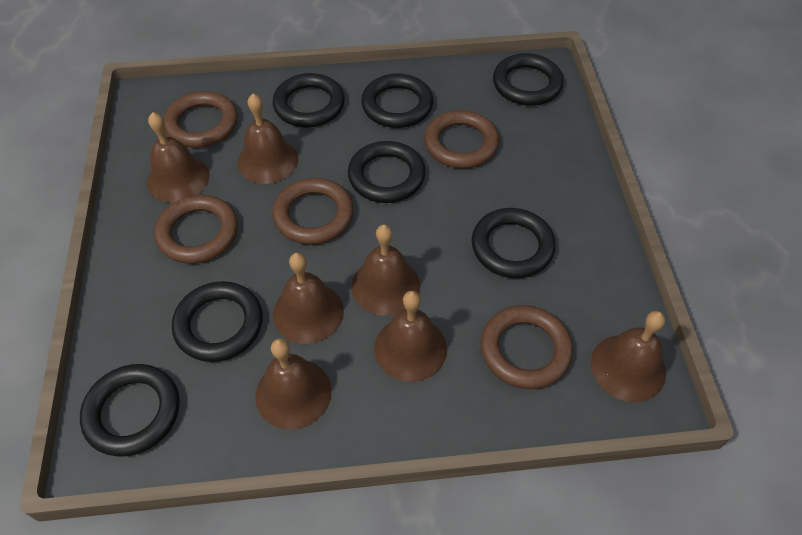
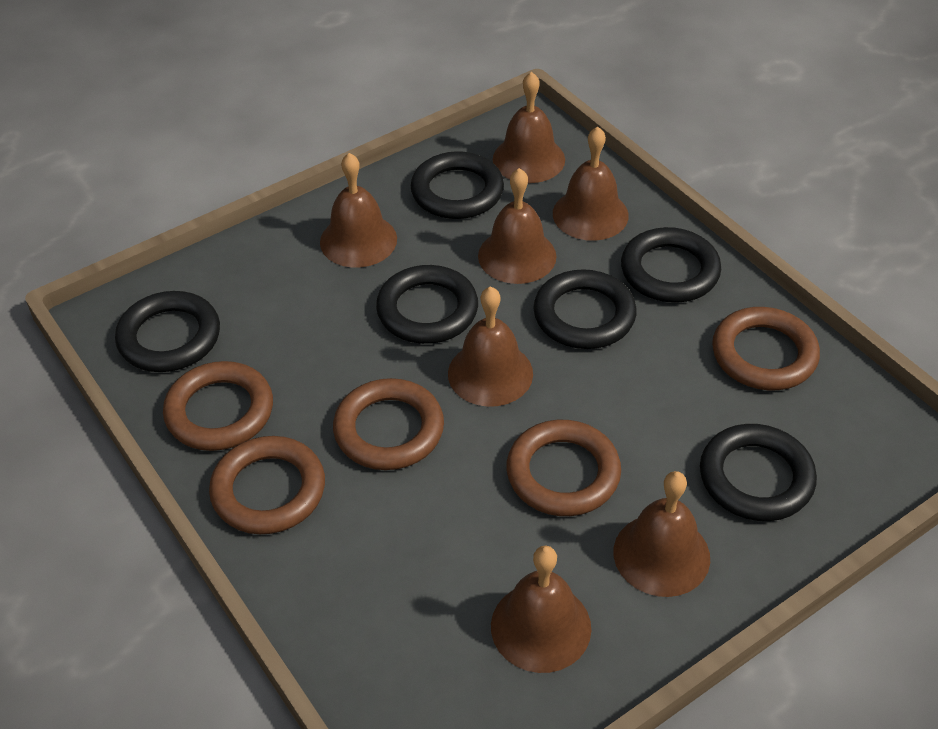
black ring: 7 -> 6

